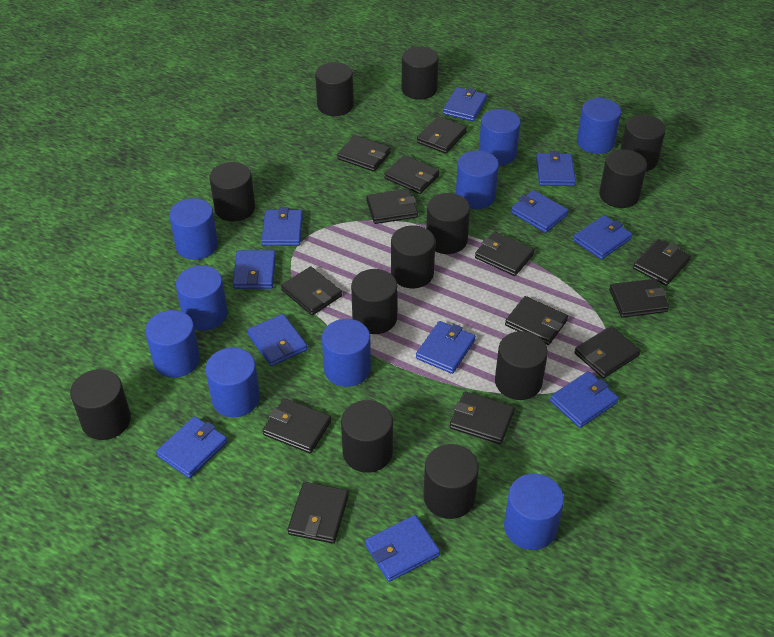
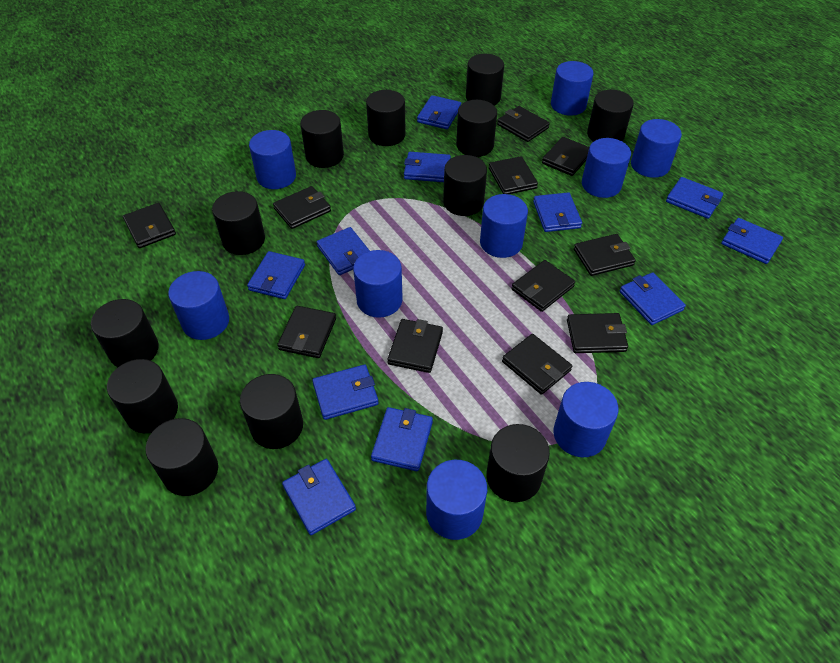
black wallet: 13 -> 11

